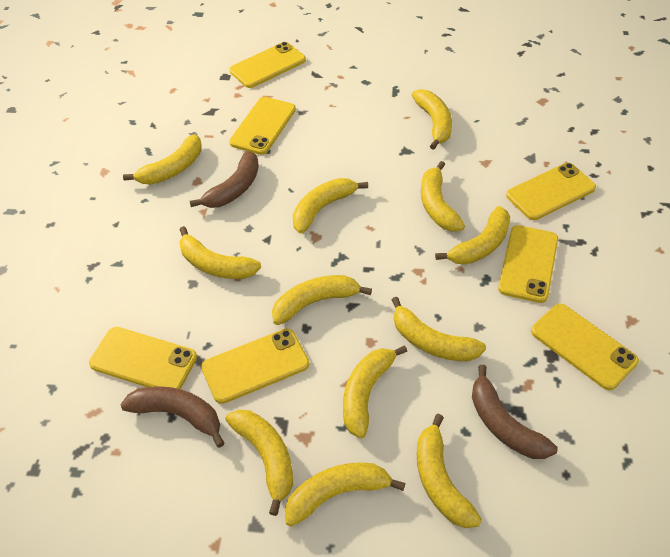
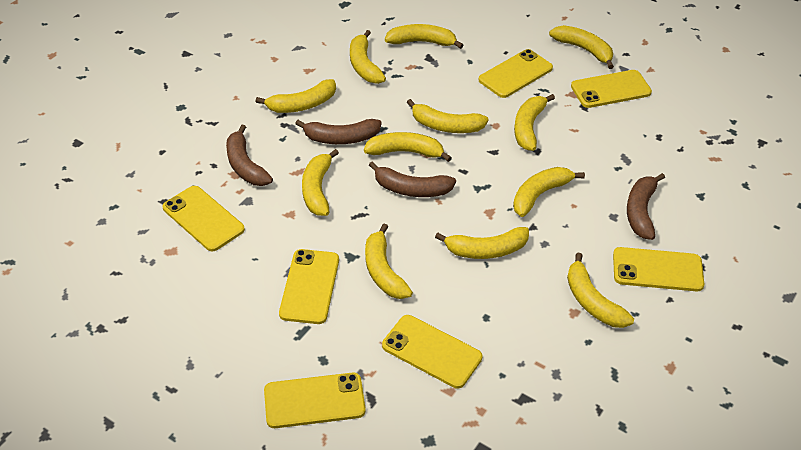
brown banana: 3 -> 4

